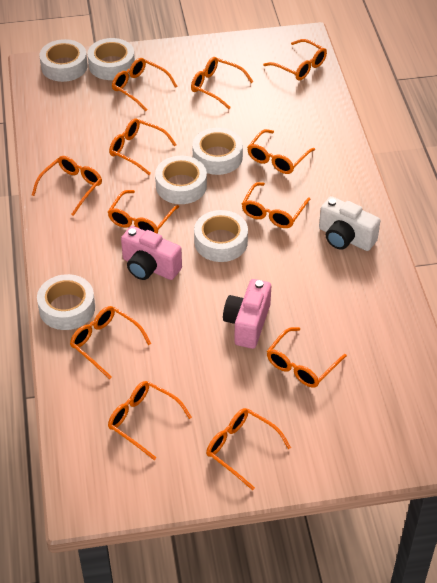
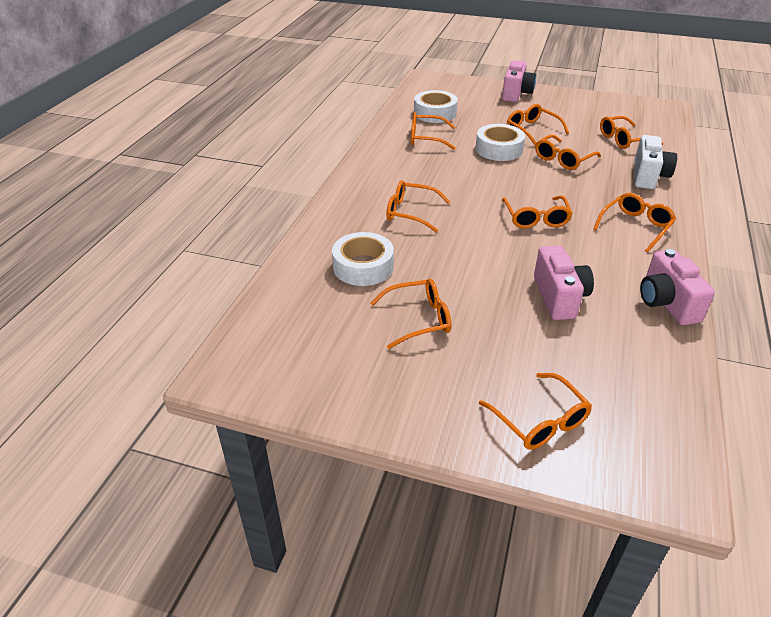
orange glasses: 12 -> 9
pink camera: 2 -> 3
white tape: 6 -> 3

